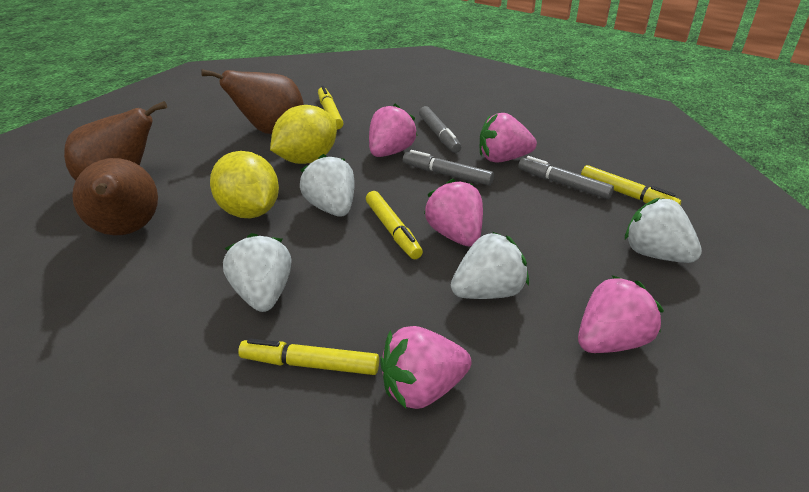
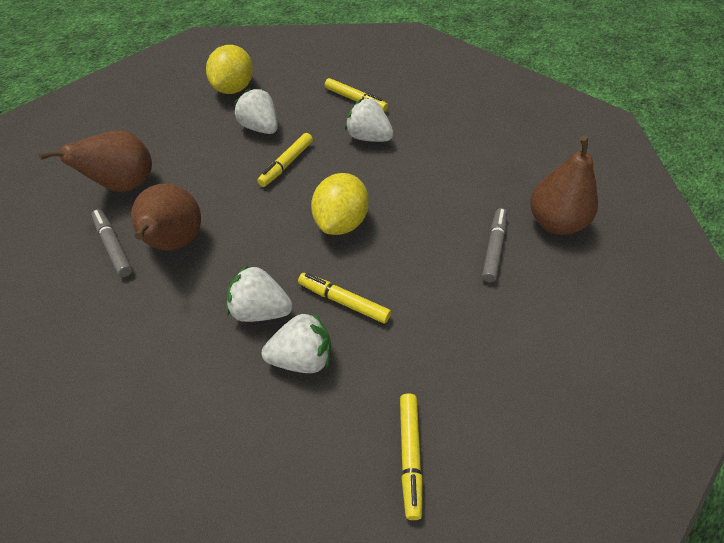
grey marker: 3 -> 2
pink strawberry: 5 -> 0

